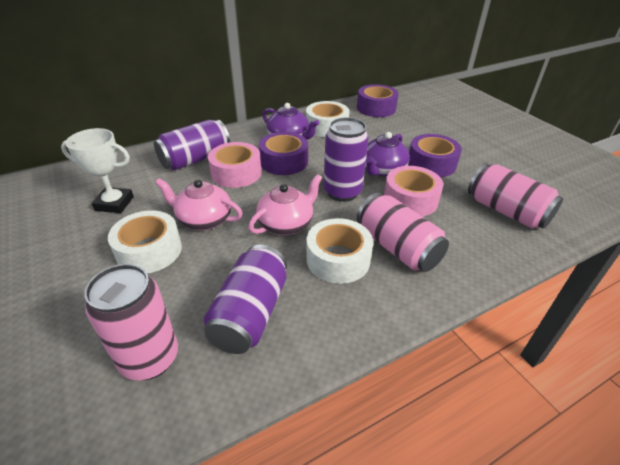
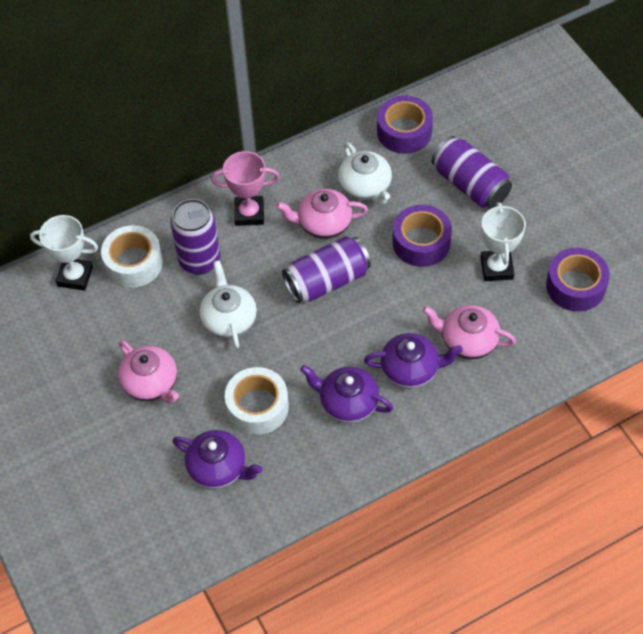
pink can: 3 -> 0
pink tape: 2 -> 0
pink teapot: 2 -> 3
pink trophy: 0 -> 1
purple teapot: 2 -> 3
white tape: 3 -> 2
white teapot: 0 -> 2
white trophy: 1 -> 2

